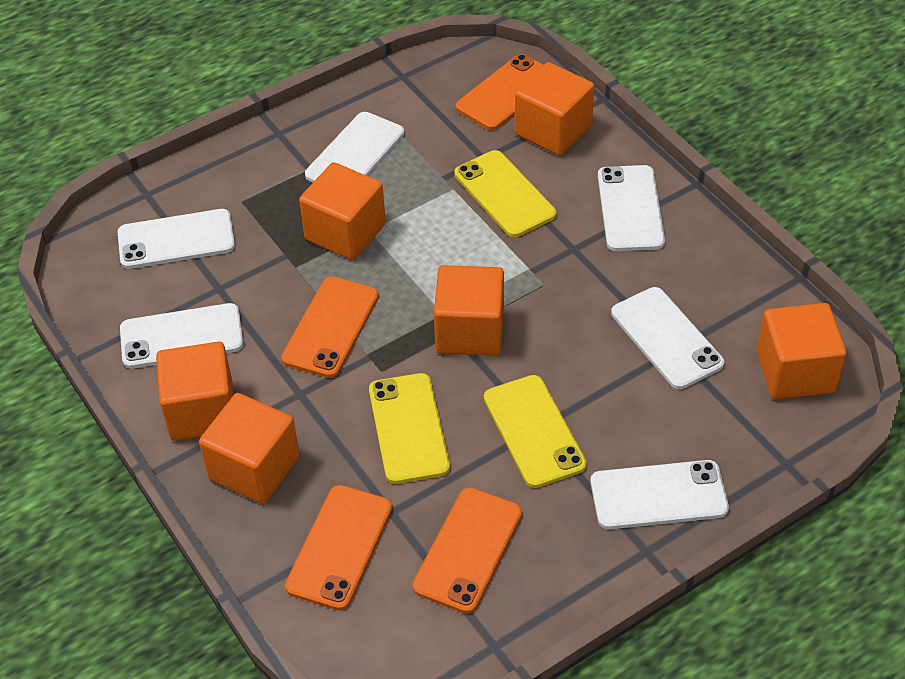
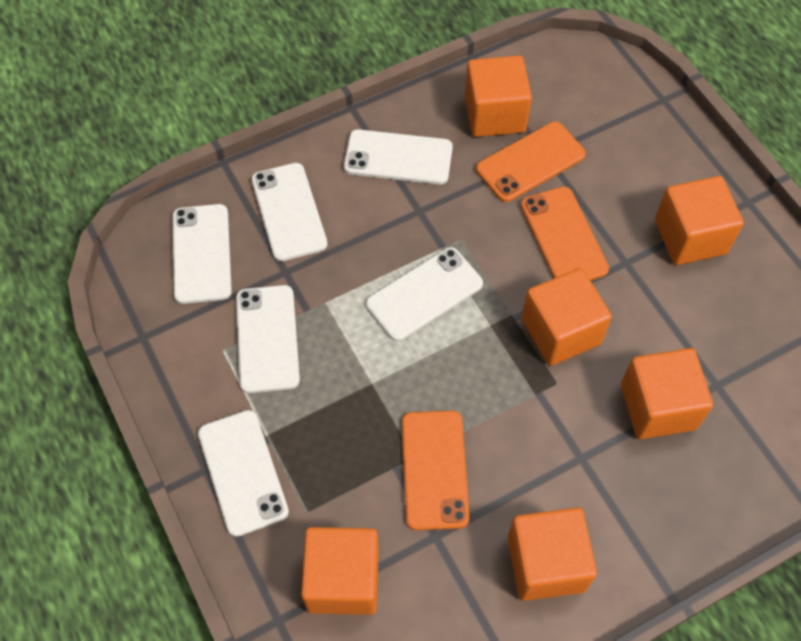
orange phone: 4 -> 3
yellow phone: 3 -> 0

